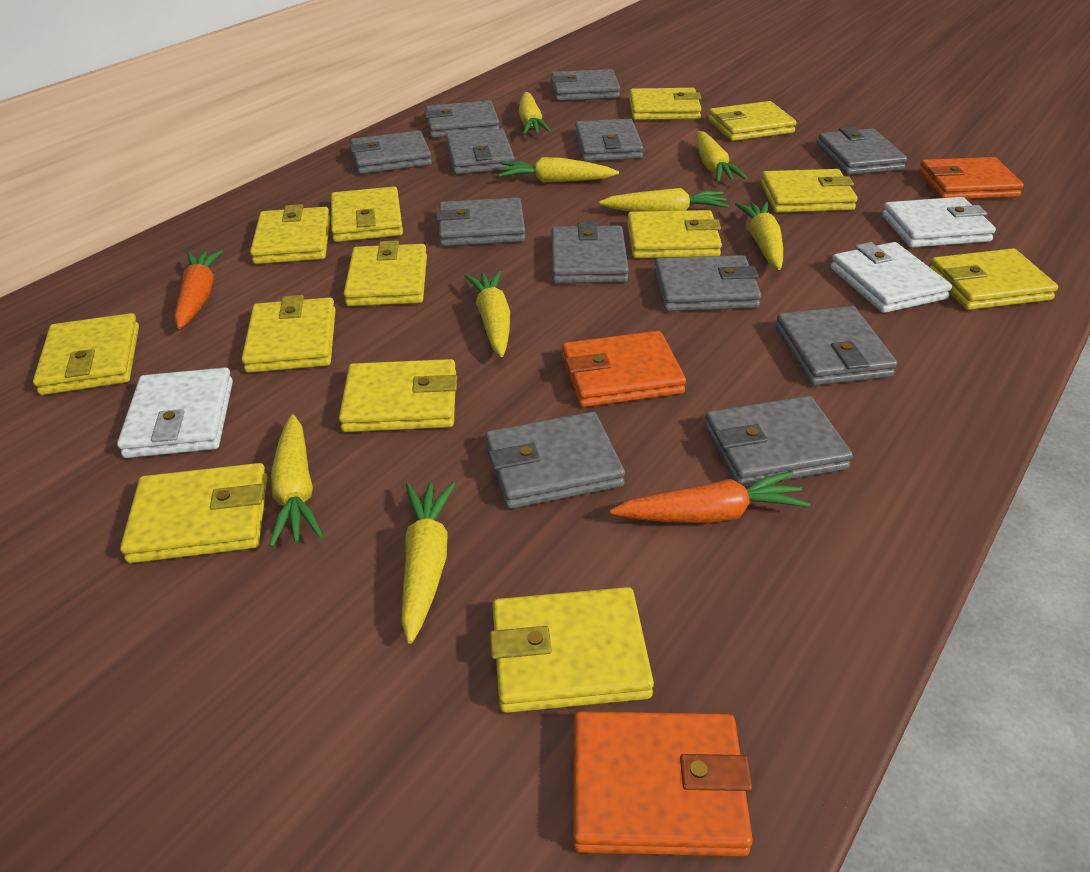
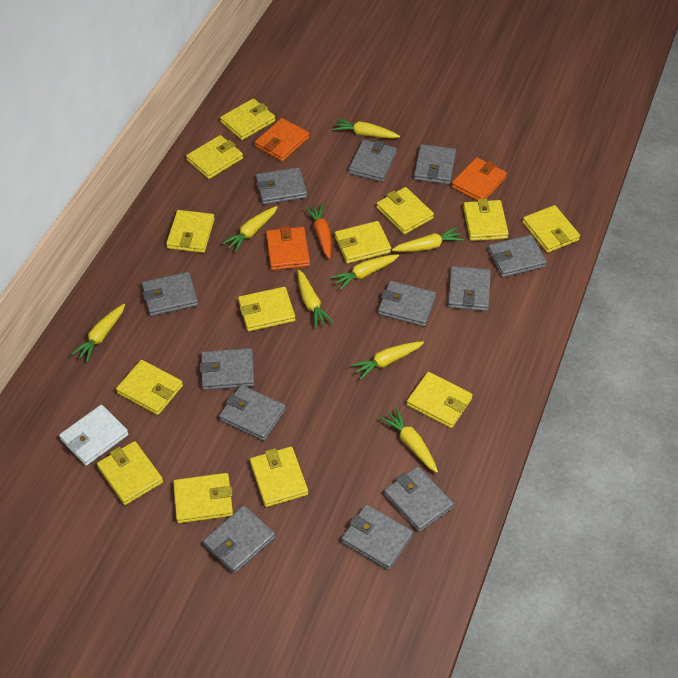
orange carrot: 2 -> 1
white wallet: 3 -> 1

